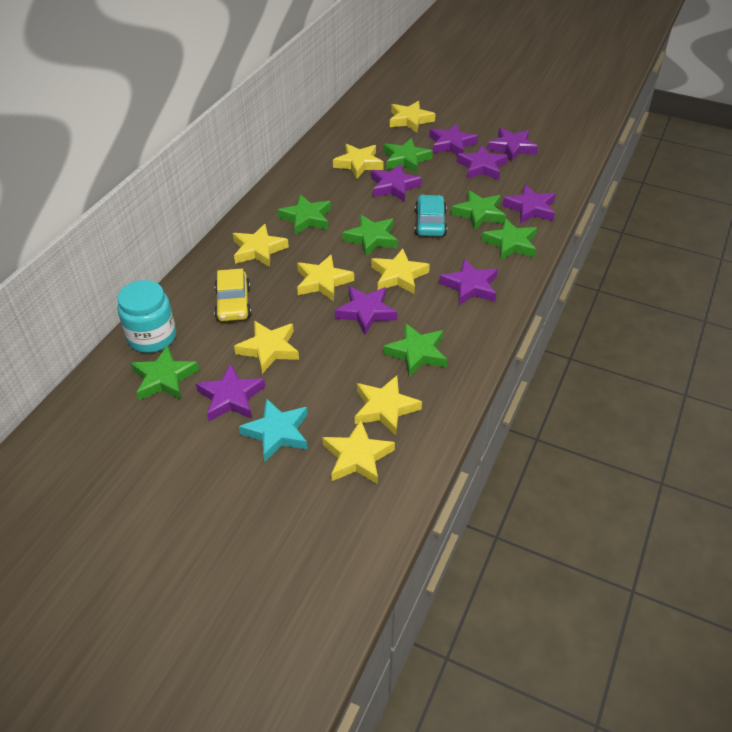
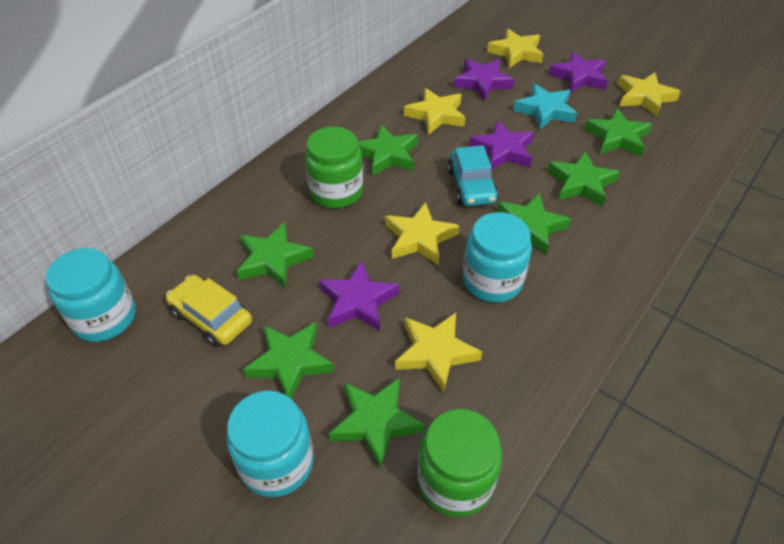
green jar: 0 -> 2
purple star: 8 -> 4
turquoise jar: 1 -> 3
yellow star: 8 -> 5

